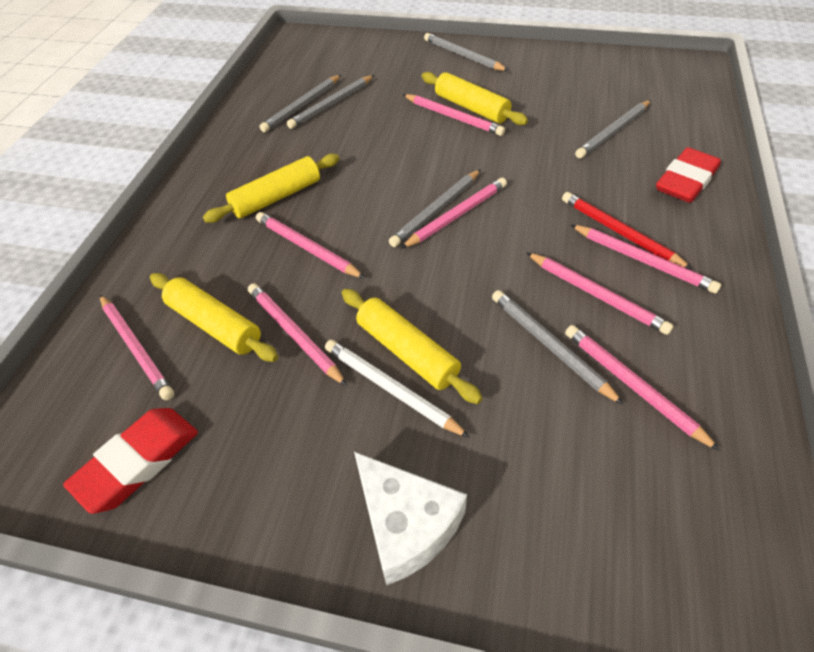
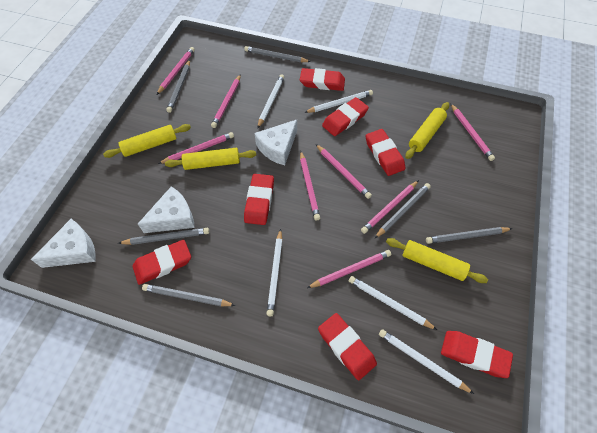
red eraser: 2 -> 7
red pencil: 1 -> 0
white cheese: 1 -> 3
white pencil: 1 -> 5

